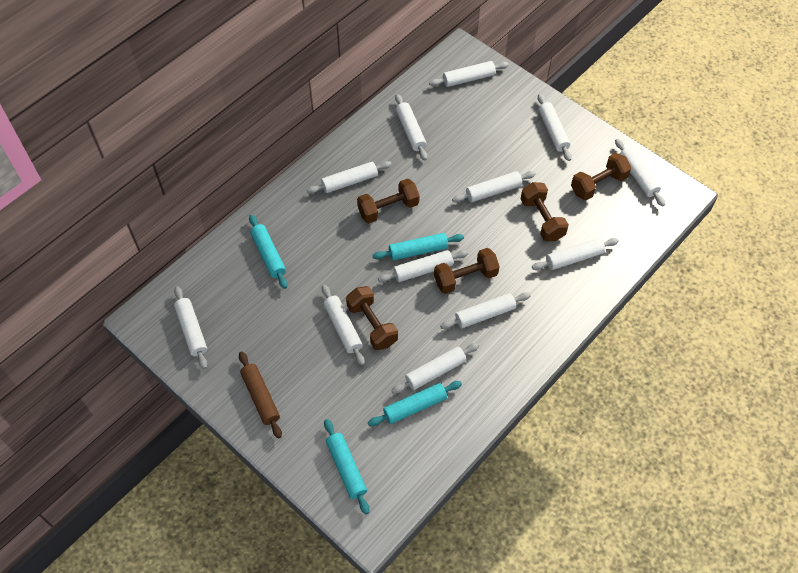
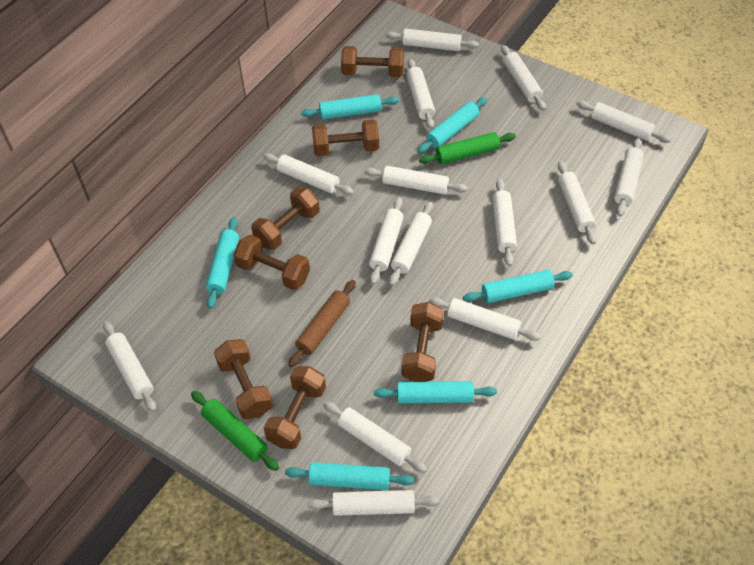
brown dumbbell: 5 -> 7
green rolling pin: 0 -> 2
turquoise rolling pin: 4 -> 6
white rolling pin: 12 -> 15

